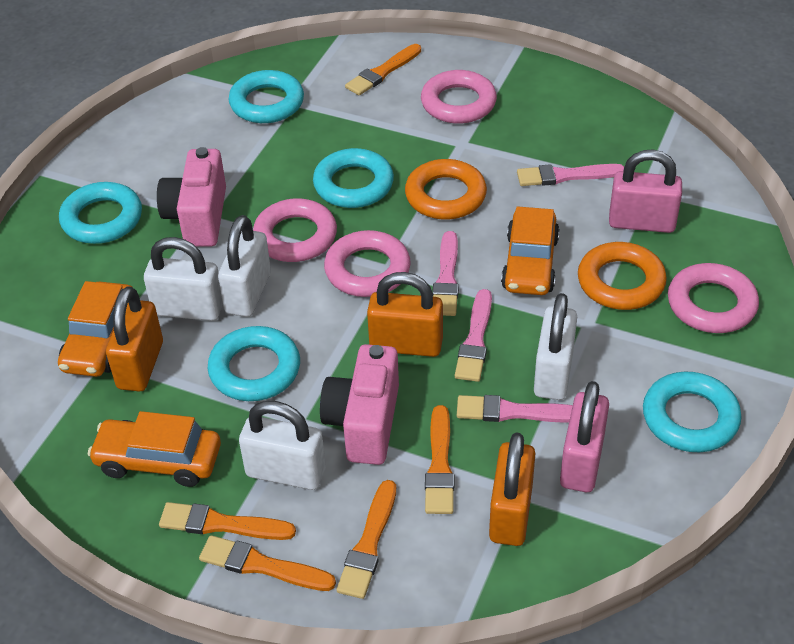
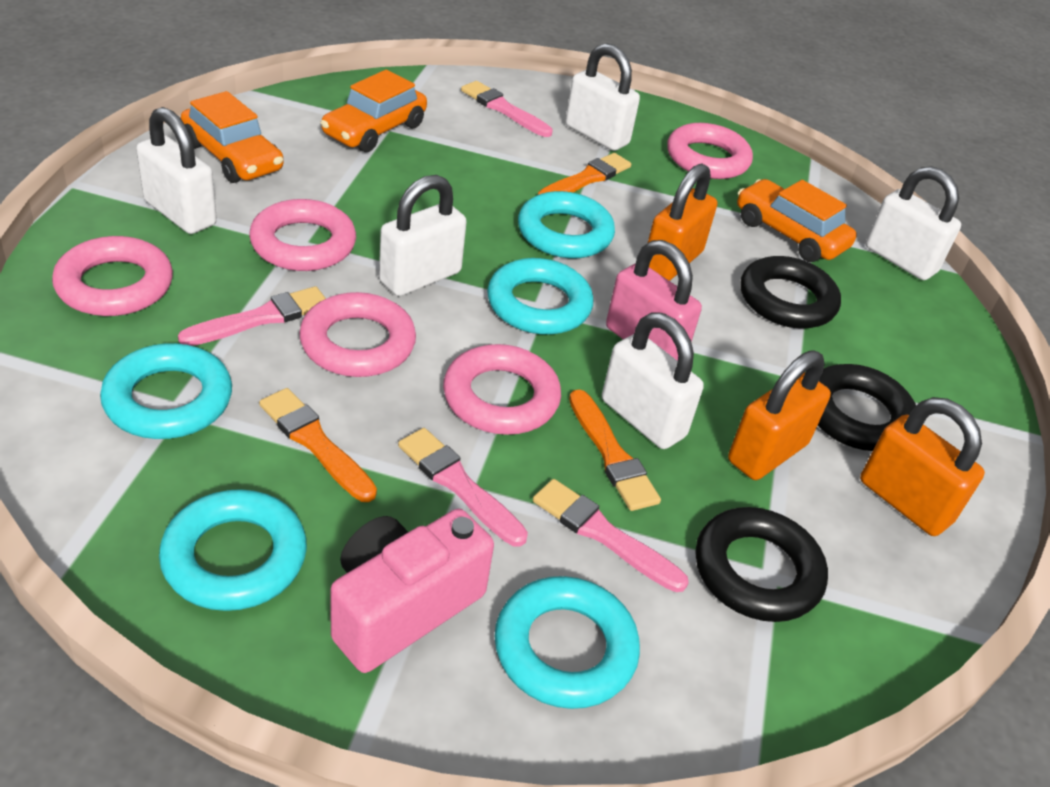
black ring: 0 -> 3
orange brush: 5 -> 3
orange ring: 2 -> 0
pink camera: 2 -> 1
pink padlock: 2 -> 1
pink ring: 4 -> 5
white padlock: 4 -> 5

